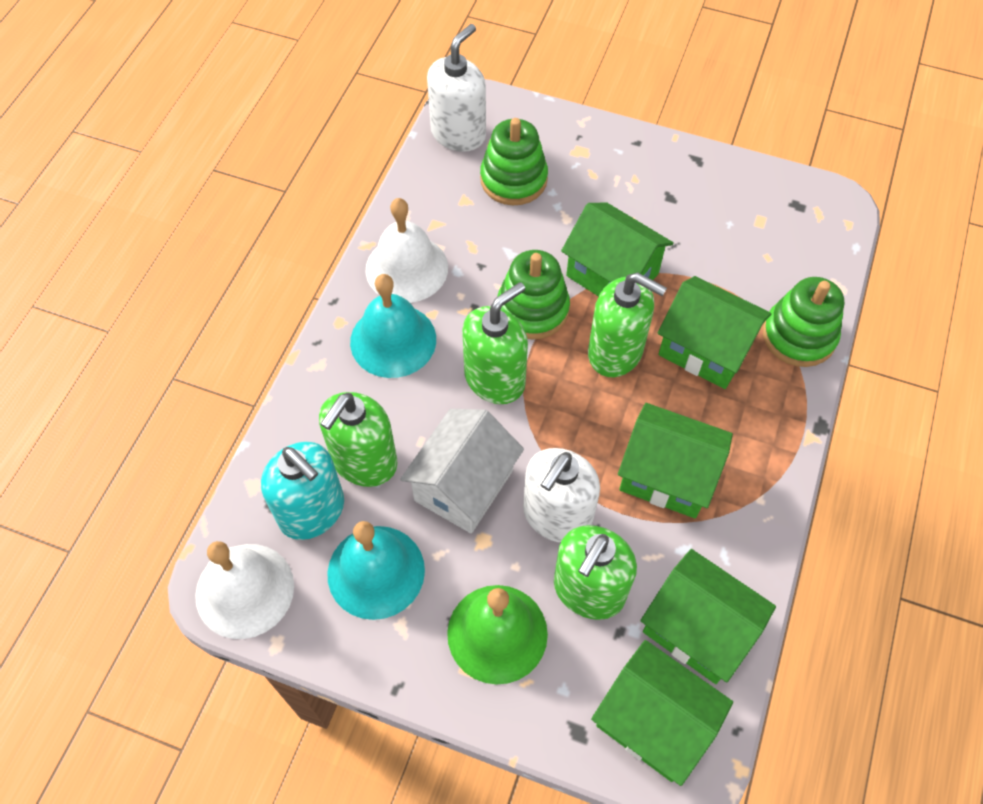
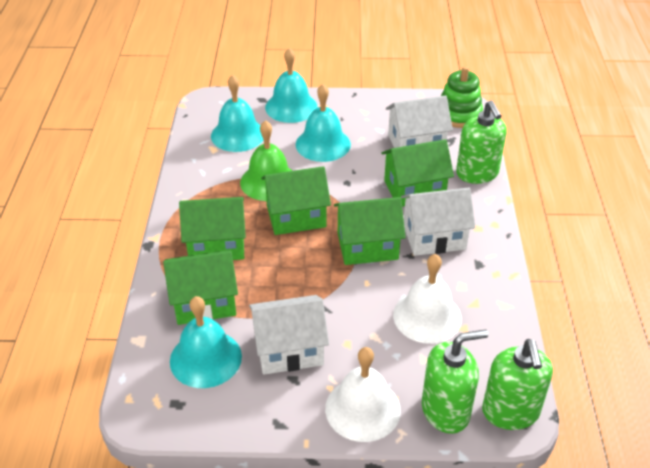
green soap dispenser: 4 -> 3
green stacking toy: 3 -> 1
turquoise bell: 2 -> 4
turquoise soap dispenser: 1 -> 0
white house: 1 -> 3
white soap dispenser: 2 -> 0

